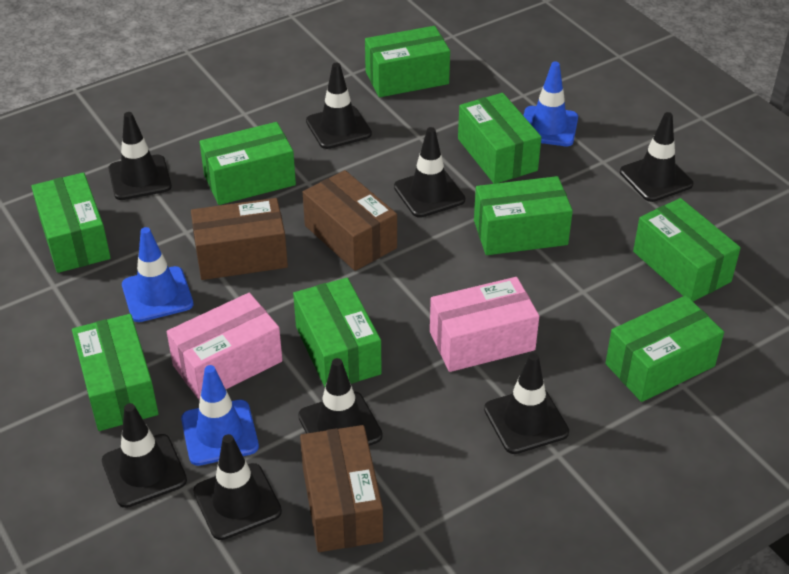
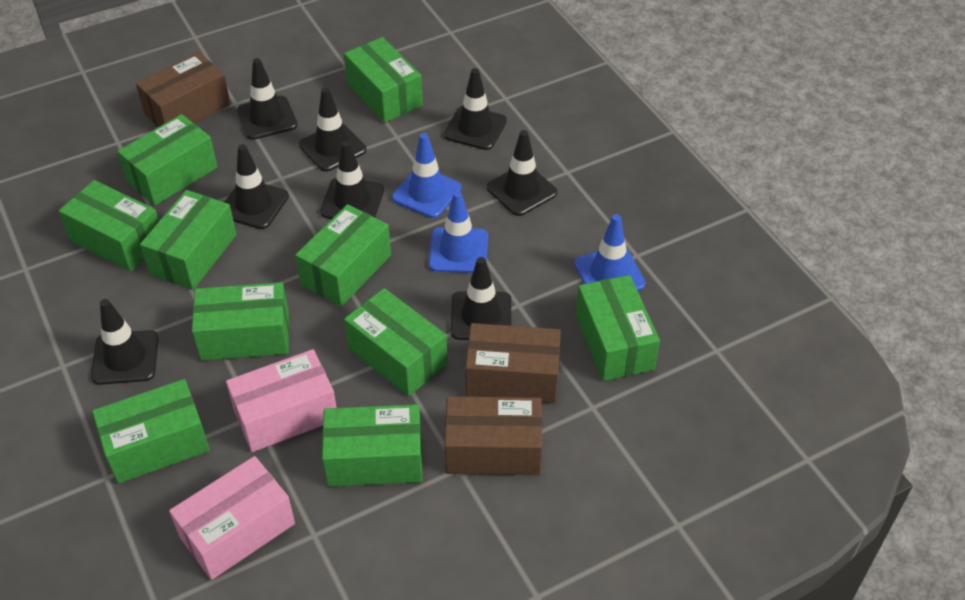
green box: 9 -> 10

